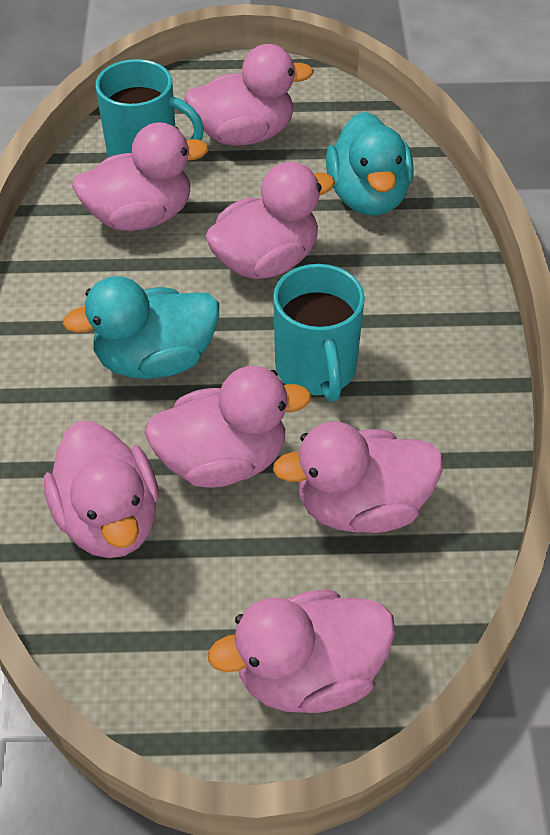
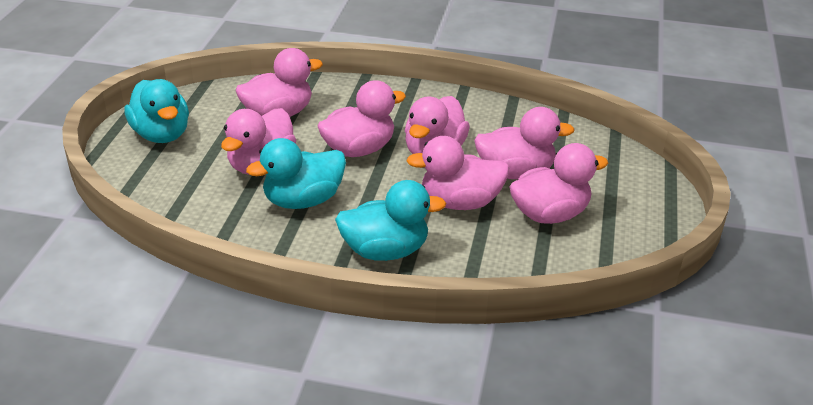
turquoise duck: 2 -> 3
turquoise mug: 2 -> 0

